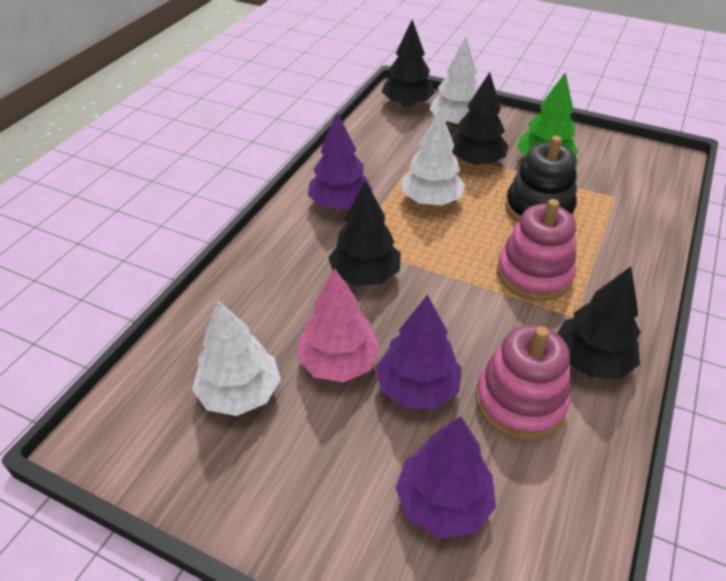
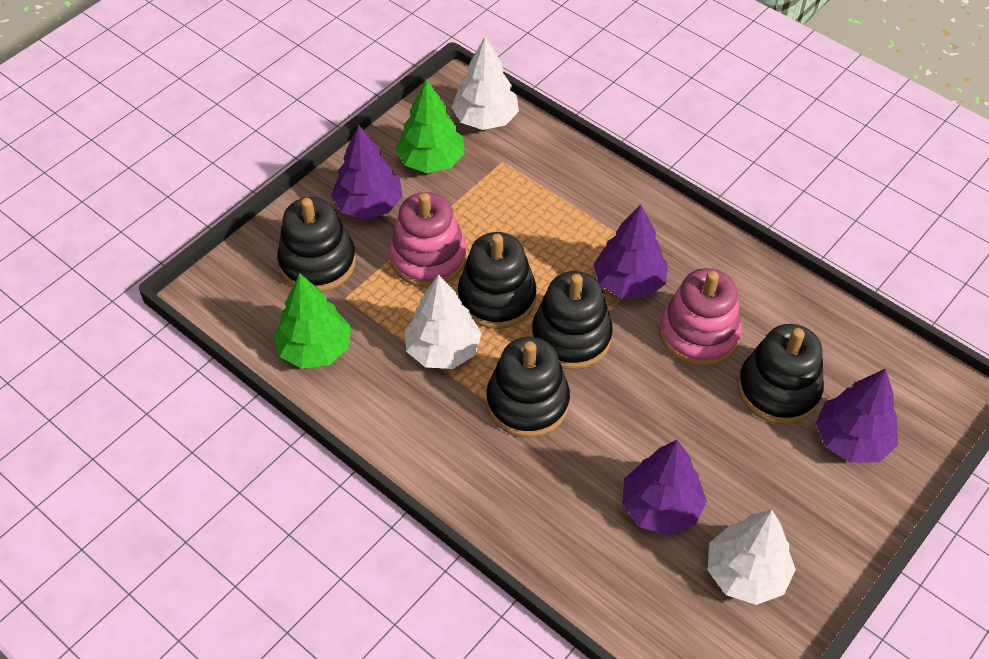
black stacking toy: 1 -> 5
black tree: 4 -> 0
green tree: 1 -> 2
pink tree: 1 -> 0
purple tree: 3 -> 4

